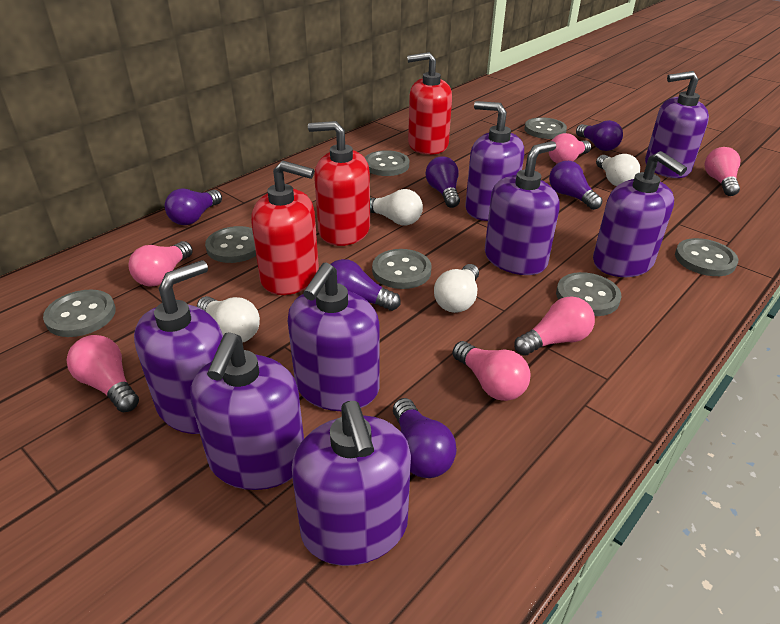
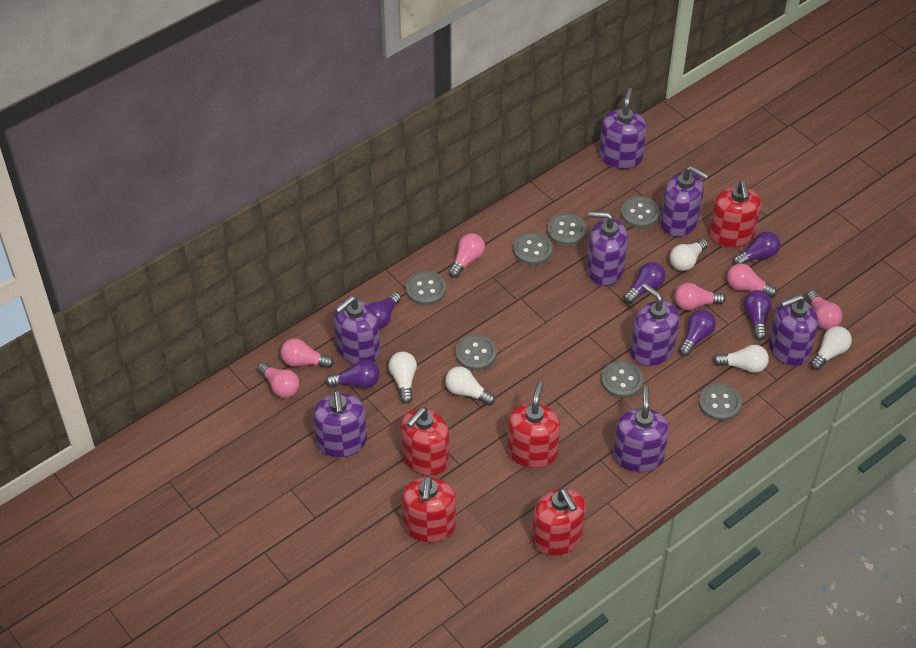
red soap dispenser: 3 -> 5
white light bulb: 4 -> 5

